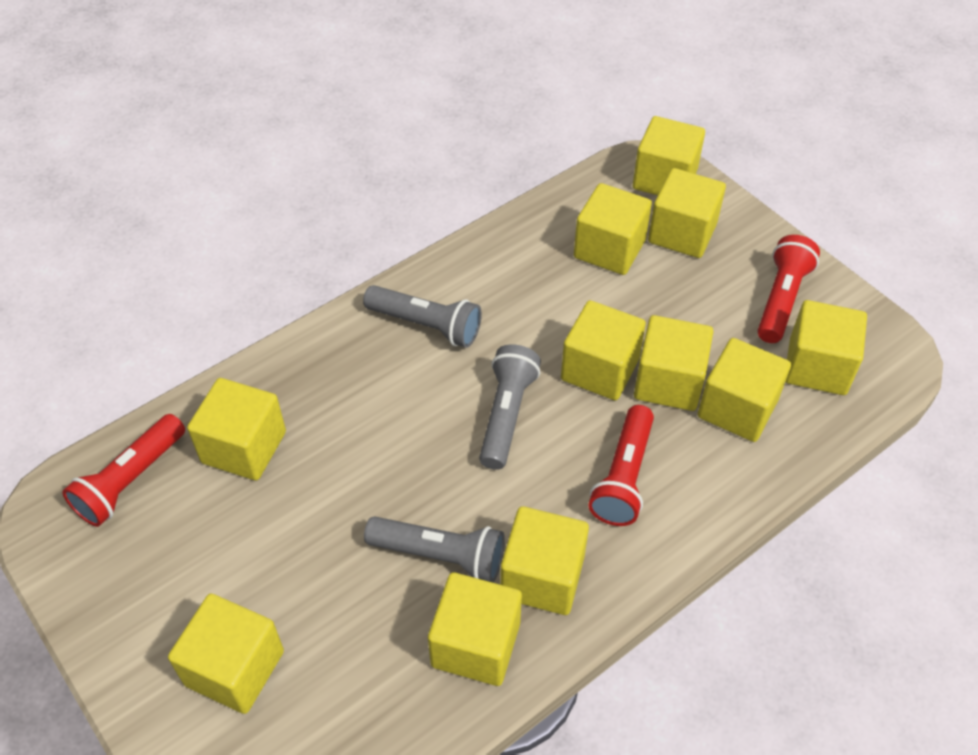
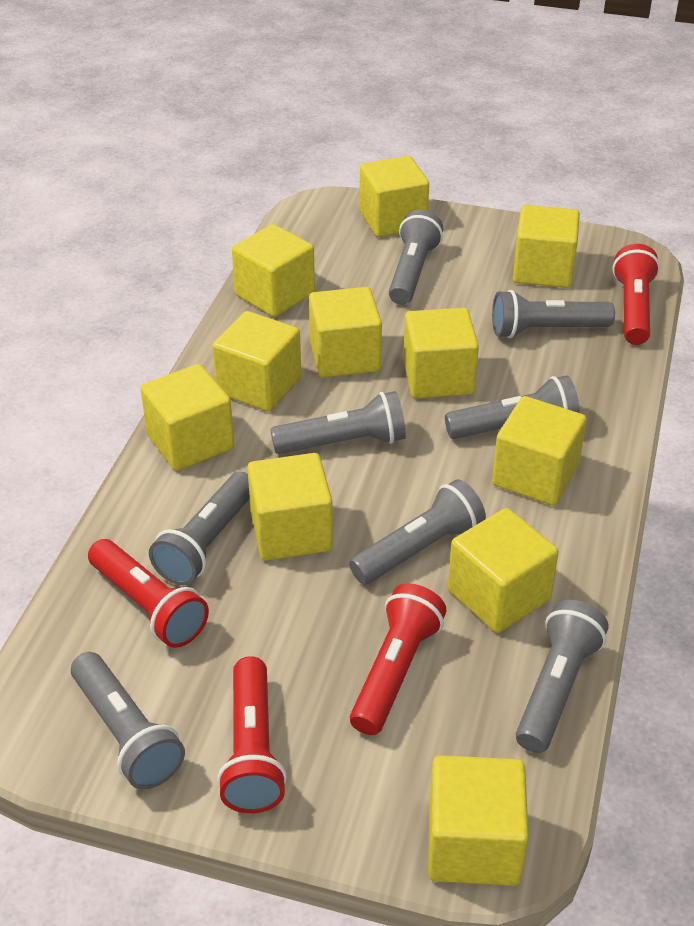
grey flashlight: 3 -> 8
red flashlight: 3 -> 4

